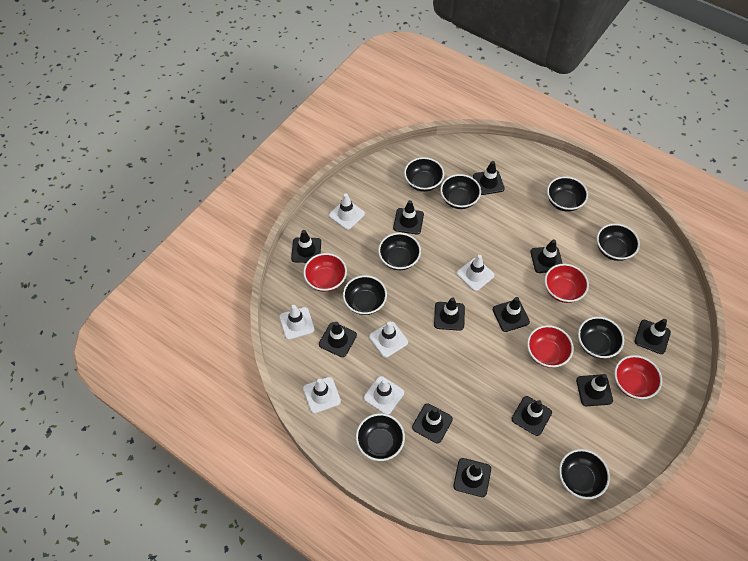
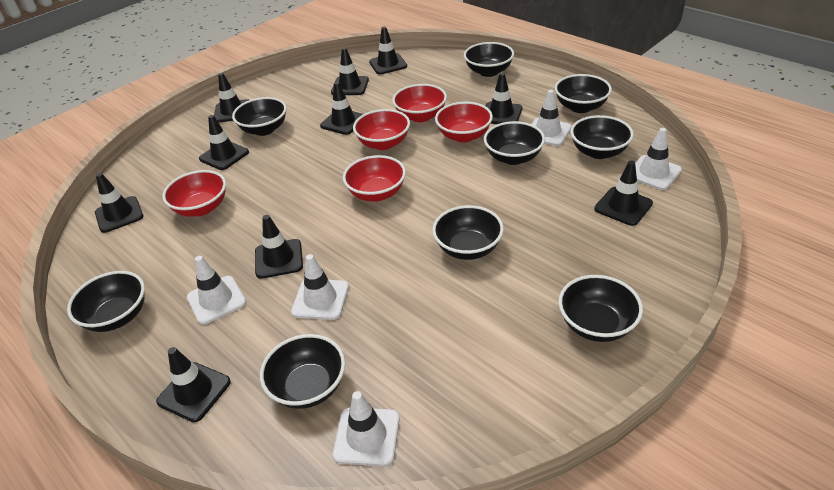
black traffic cone: 12 -> 10
red bowl: 4 -> 5
white traffic cone: 6 -> 5

